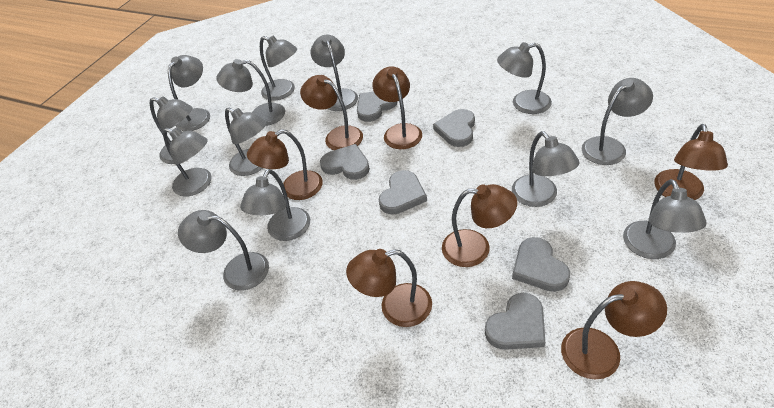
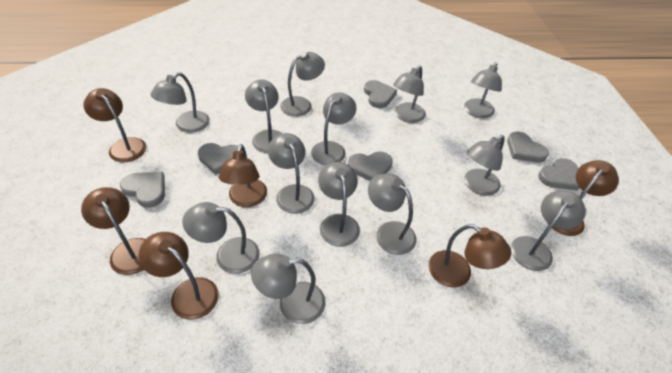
brown lamp: 7 -> 6

